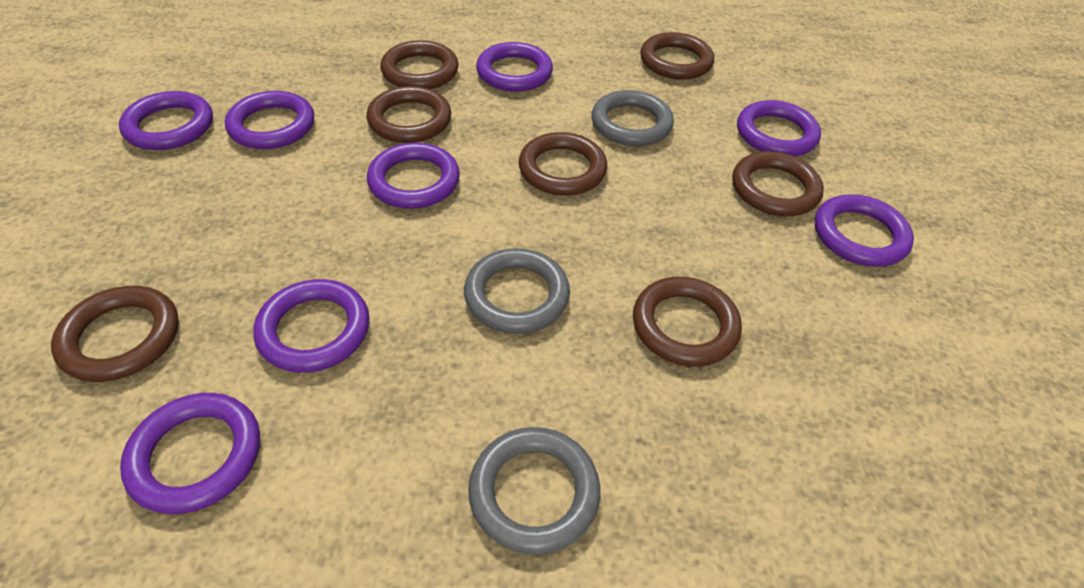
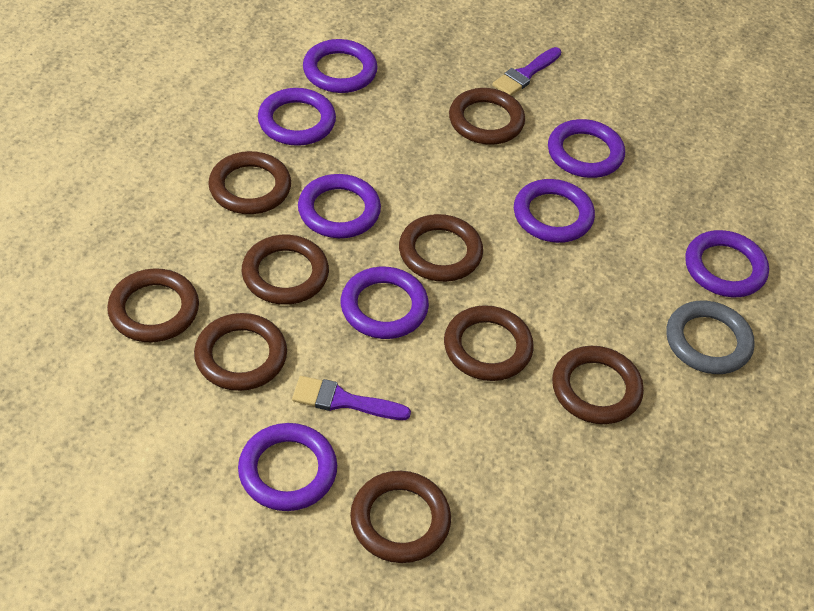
brown ring: 7 -> 9
grey ring: 3 -> 1
purple brush: 0 -> 2

